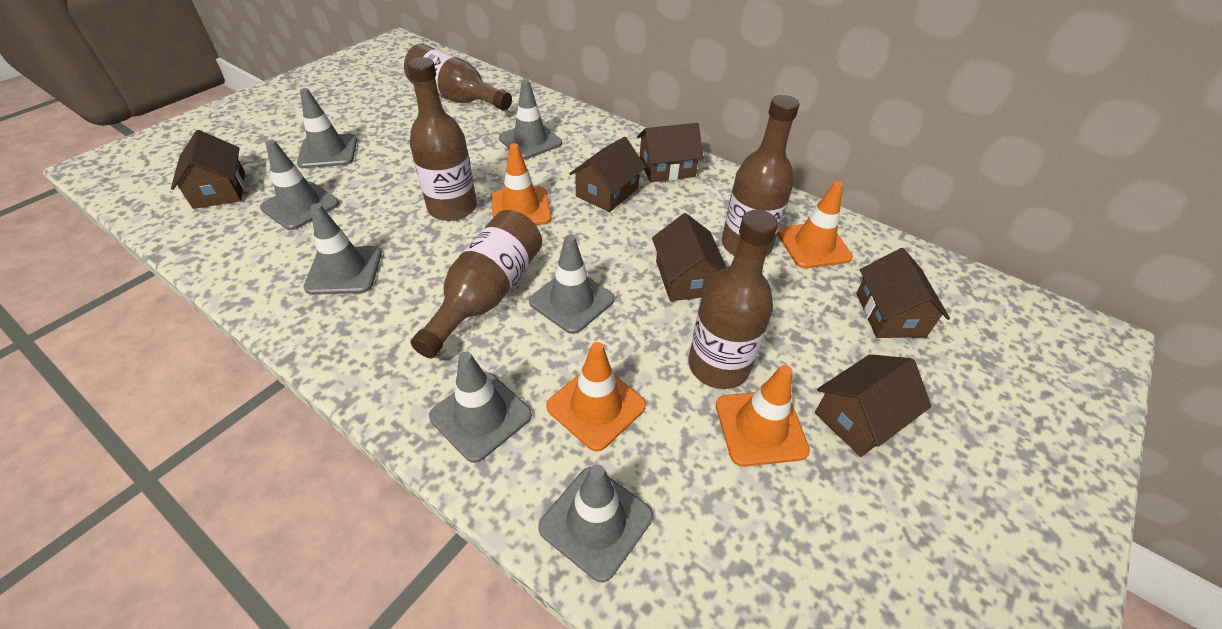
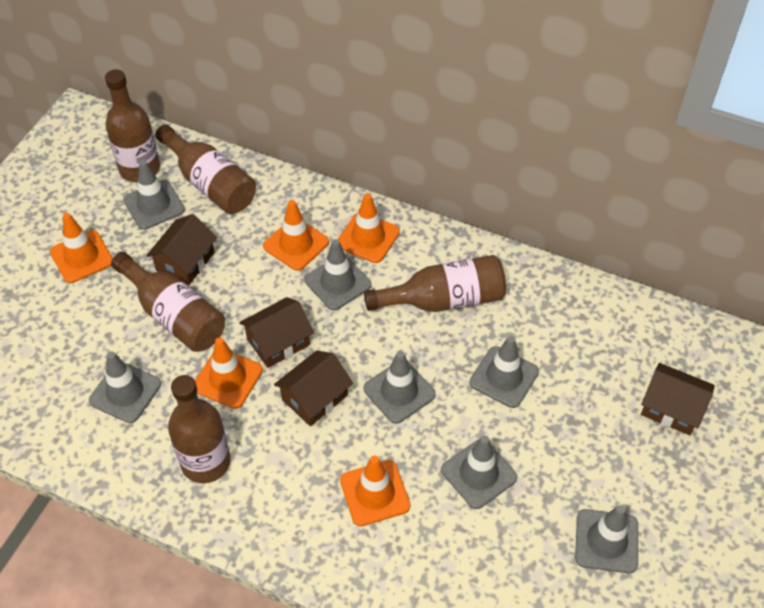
brown house: 6 -> 4
orange traffic cone: 4 -> 5

